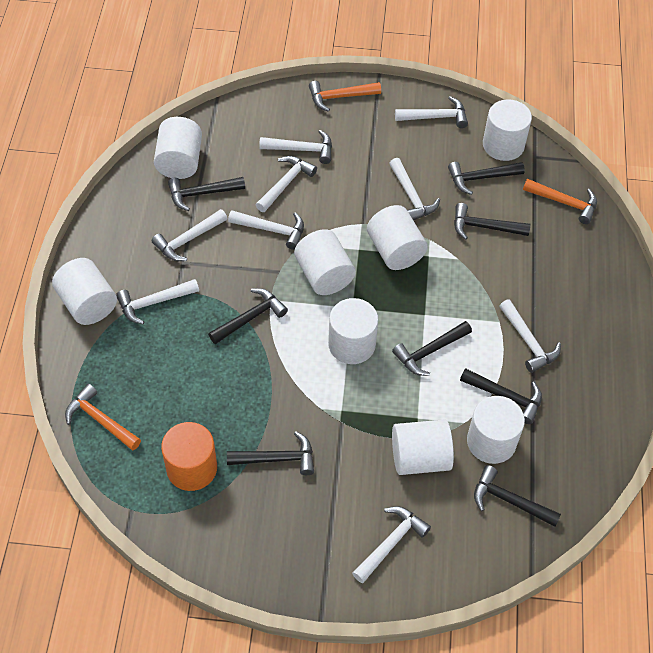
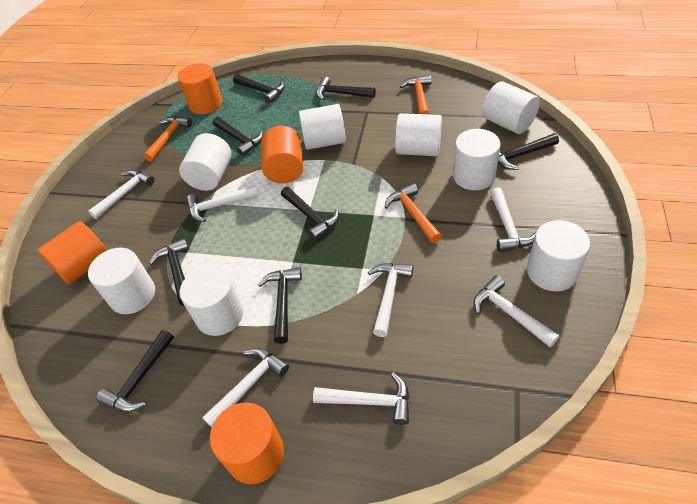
orange cylinder: 1 -> 4
white hammer: 9 -> 7

